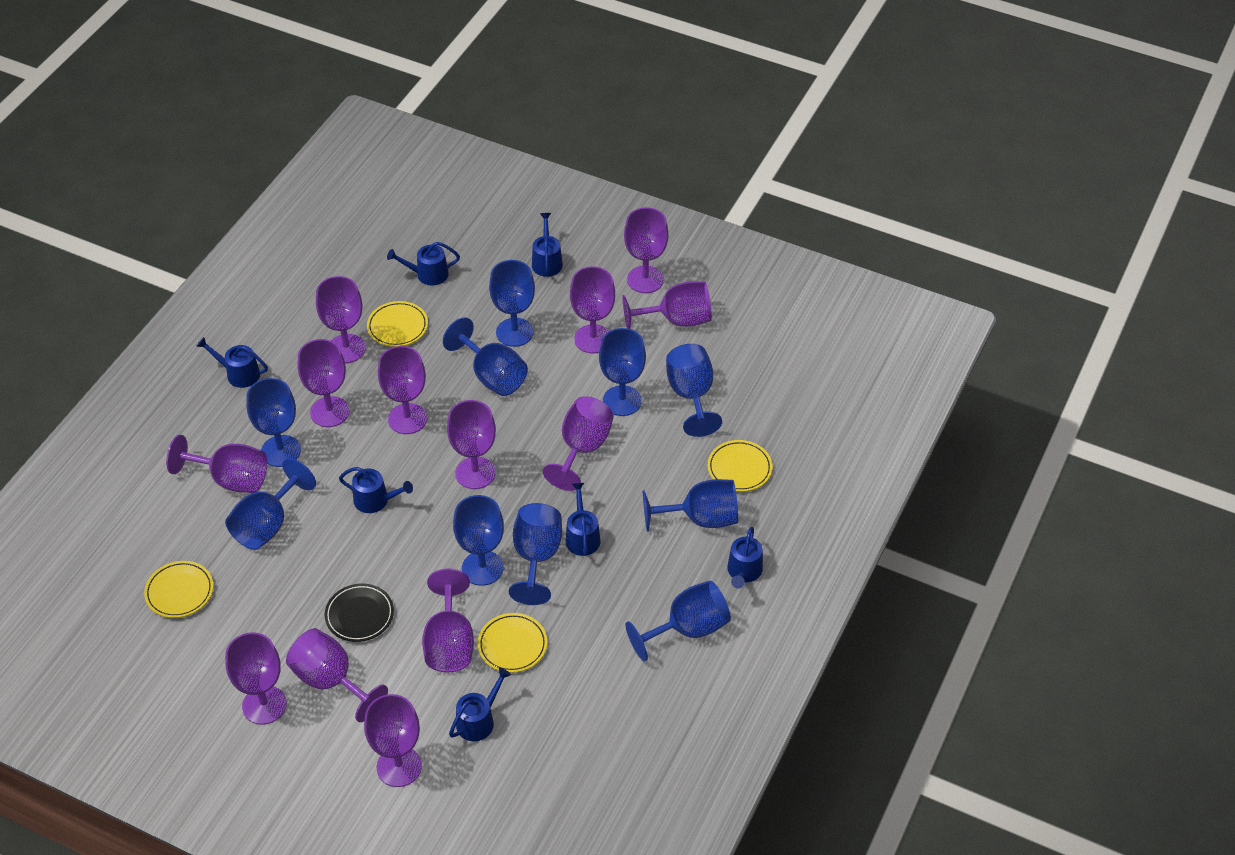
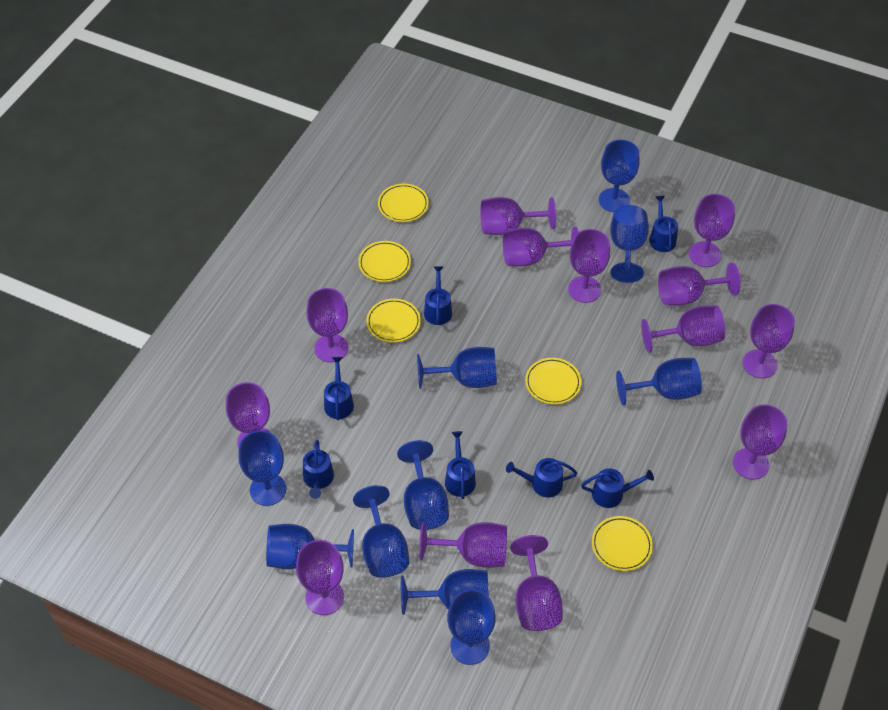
black plate: 1 -> 0
yellow plate: 4 -> 5

